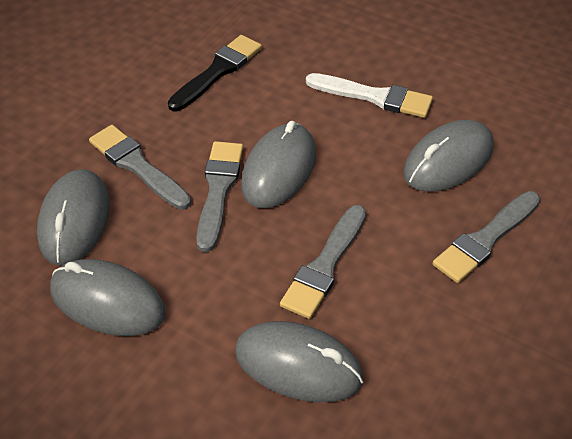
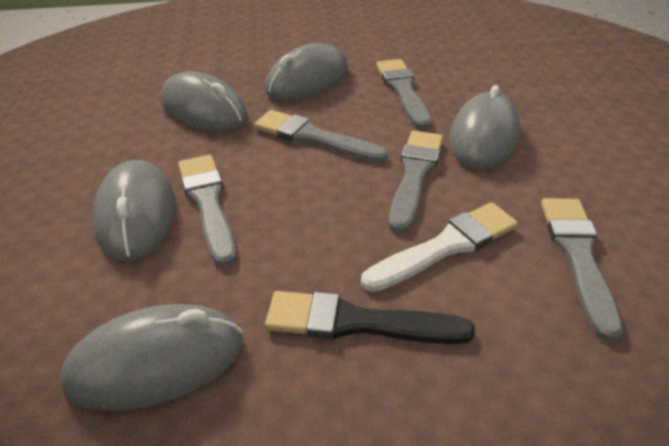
grey brush: 4 -> 5

